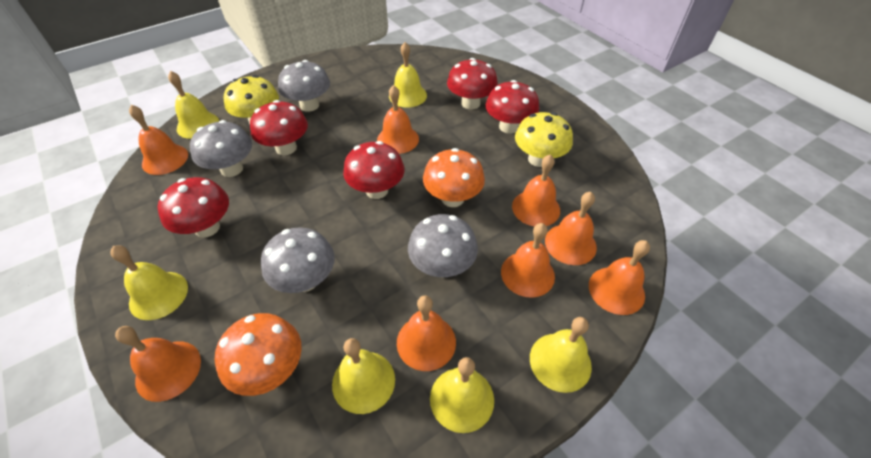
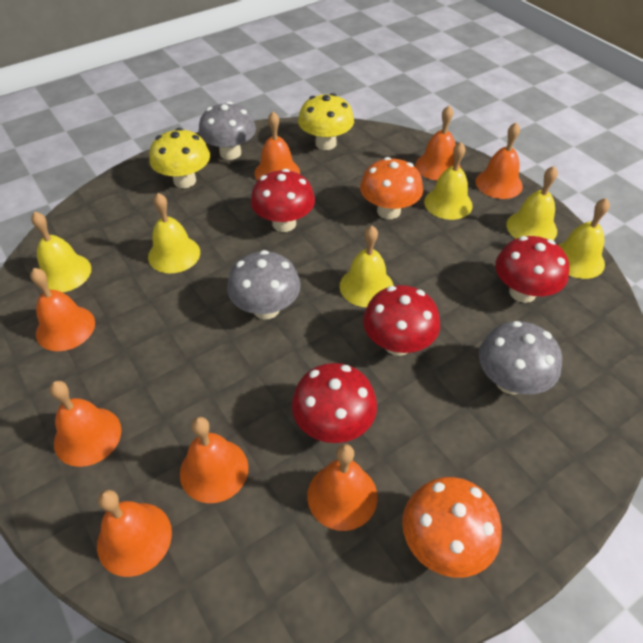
grey mushroom: 4 -> 3
red mushroom: 5 -> 4

